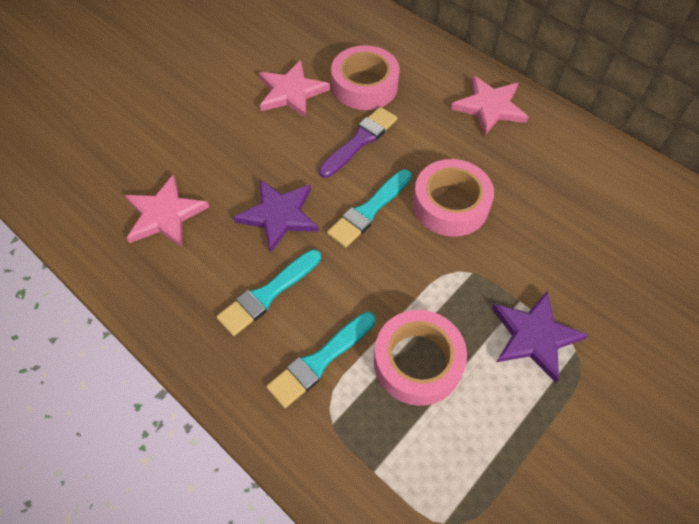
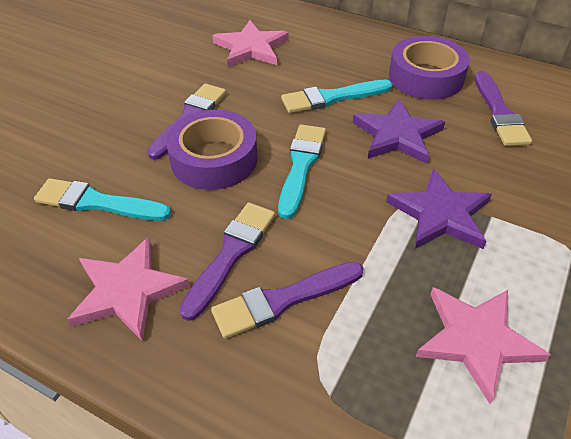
pink tape: 3 -> 0
purple brush: 1 -> 4
purple tape: 0 -> 2

